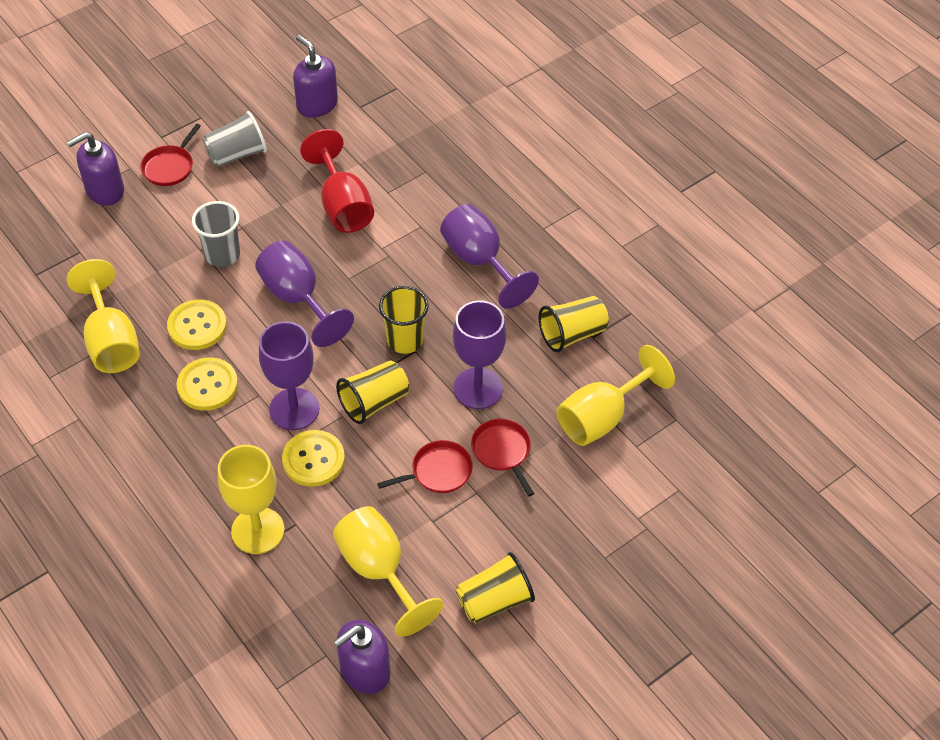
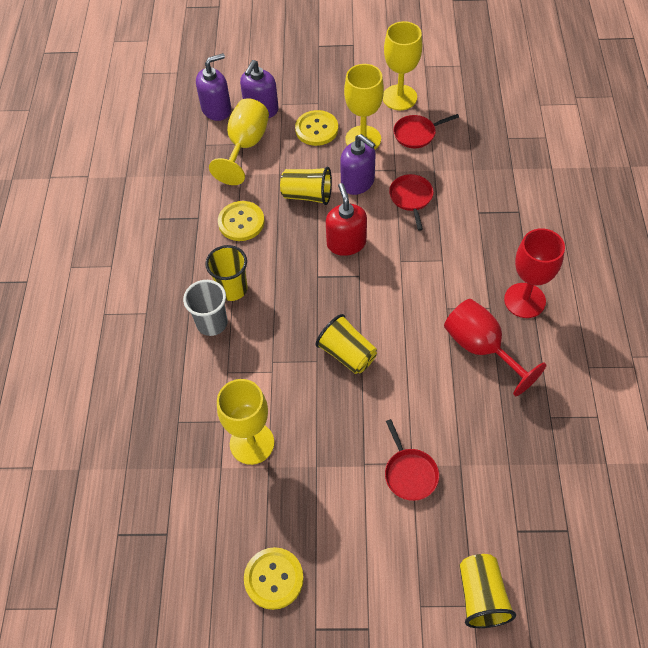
grey cup: 2 -> 1
purple goblet: 4 -> 0
red goblet: 1 -> 2
red soap dispenser: 0 -> 1

